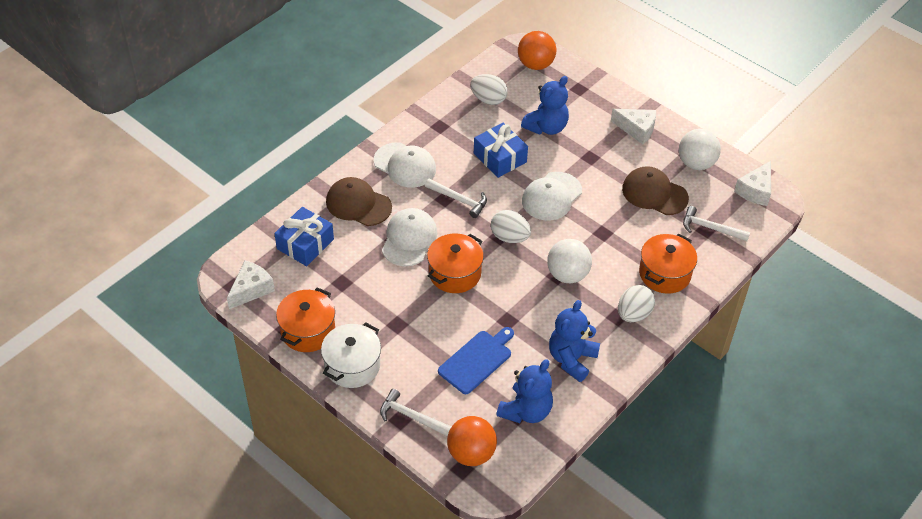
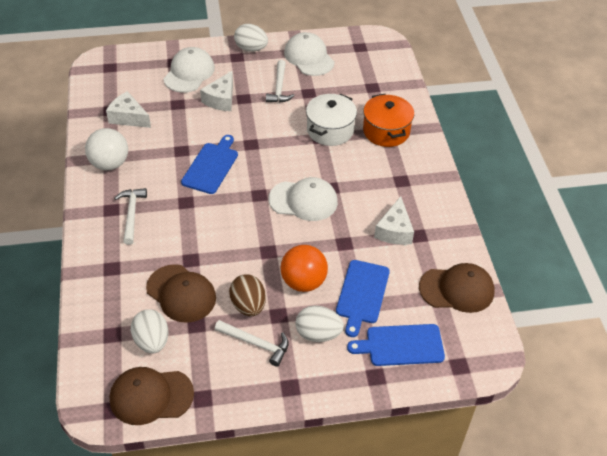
blue cutting board: 1 -> 3
blue gift: 2 -> 0
blue teddy bear: 3 -> 0
brown cap: 2 -> 3
brown egg: 0 -> 1
orange ball: 2 -> 1
orange pot: 3 -> 1
white ball: 2 -> 1

